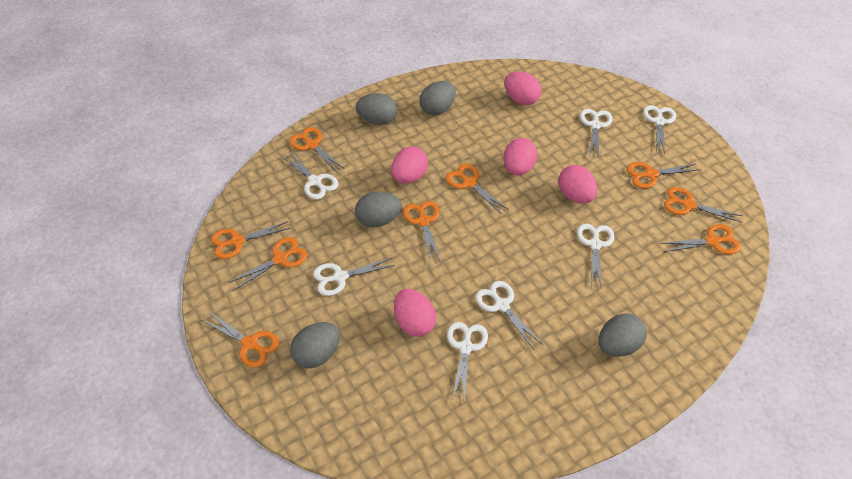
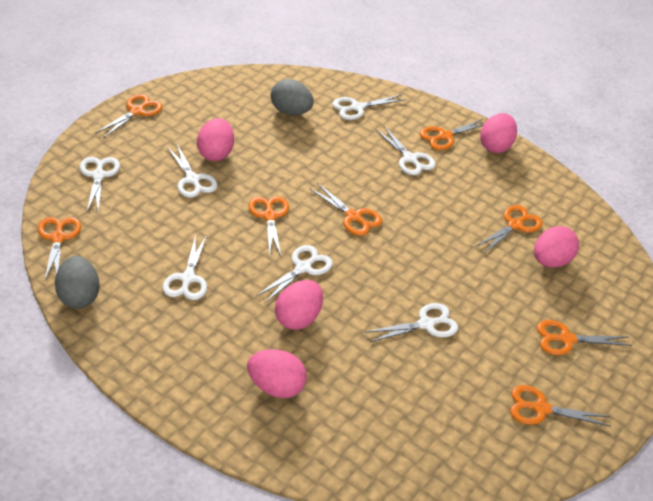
grey egg: 5 -> 2
orange scissors: 9 -> 8

